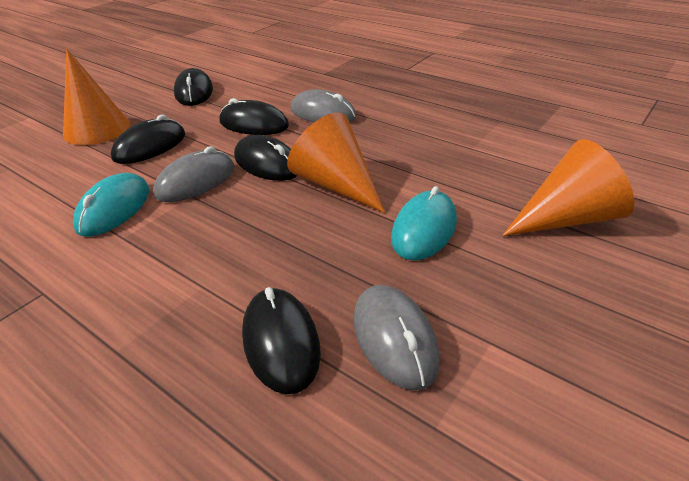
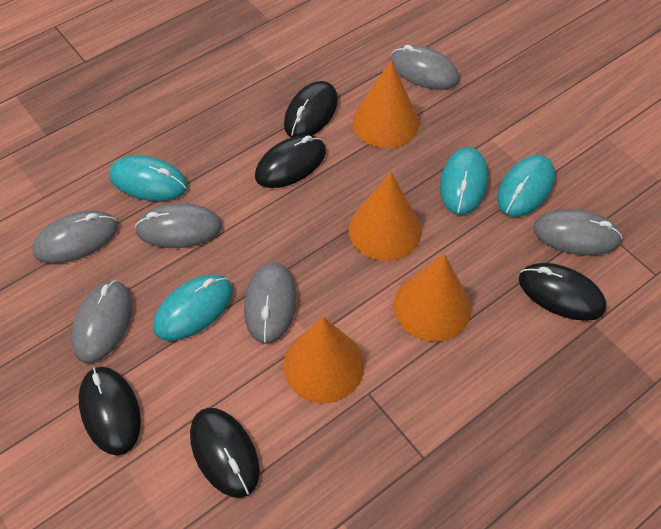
grey mouse: 3 -> 6
orange cone: 3 -> 4
turquoise mouse: 2 -> 4

